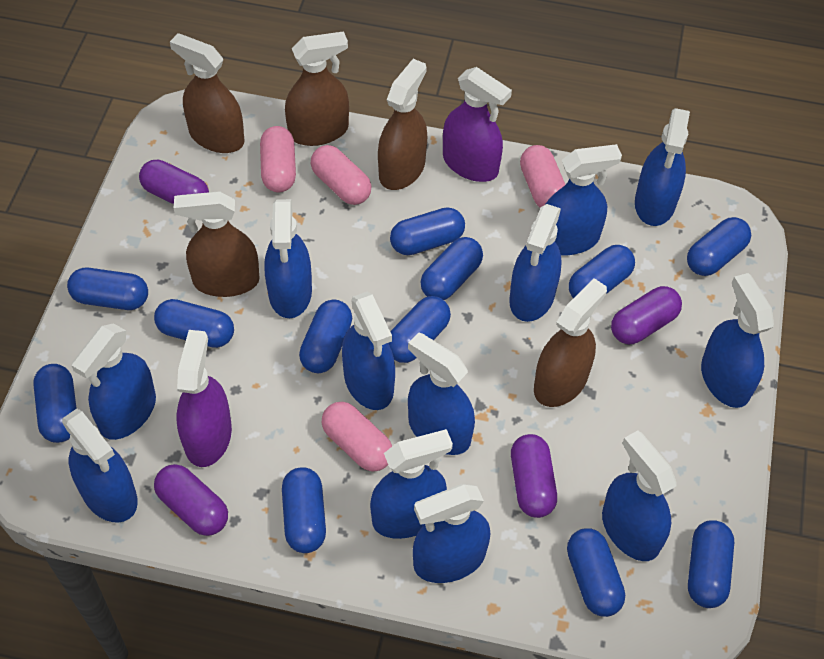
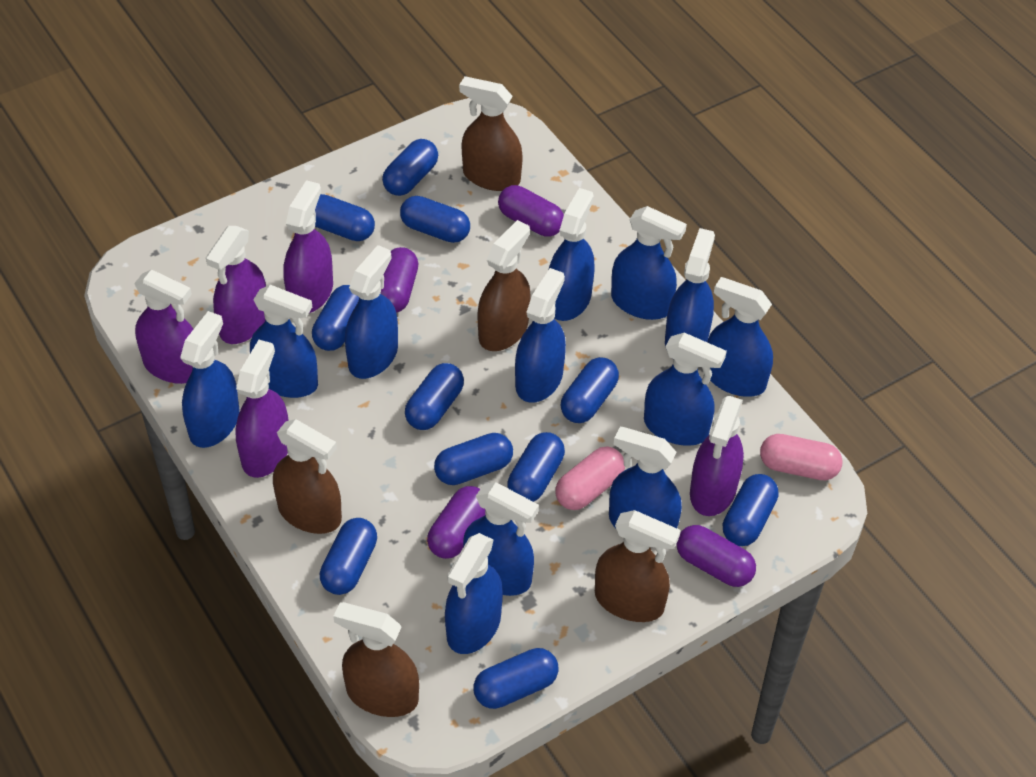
blue capsule: 12 -> 11
pink capsule: 4 -> 2
purple spray bottle: 2 -> 5

